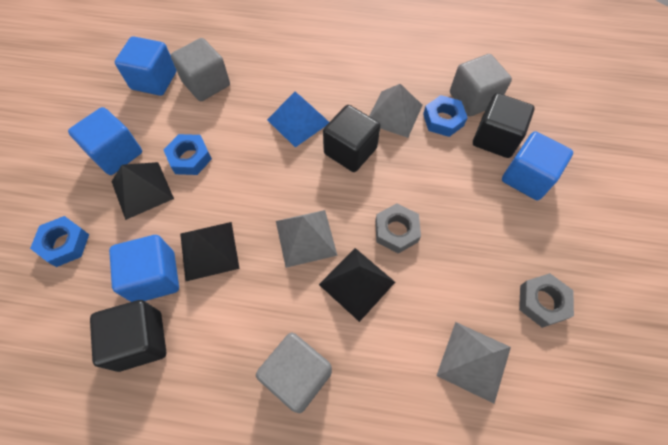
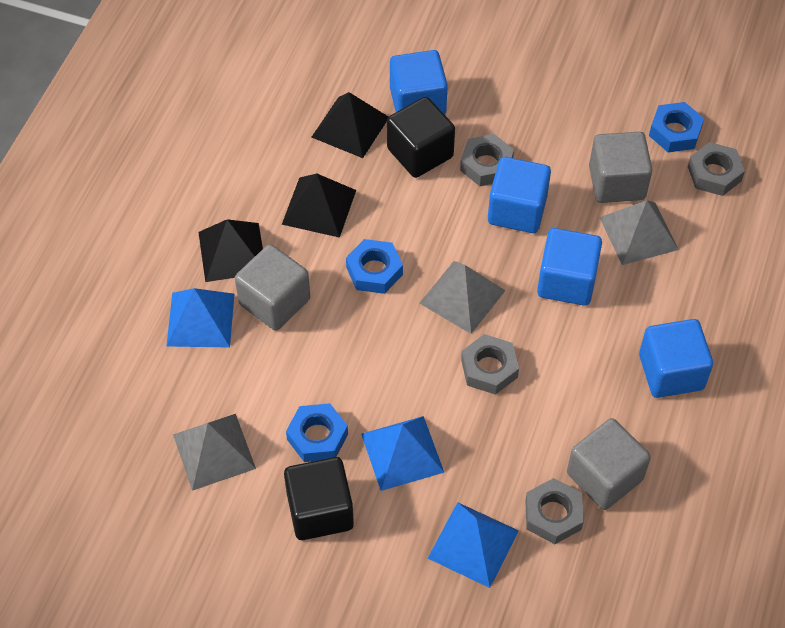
black cube: 3 -> 2
blue pyramid: 1 -> 3
grey nut: 2 -> 4

